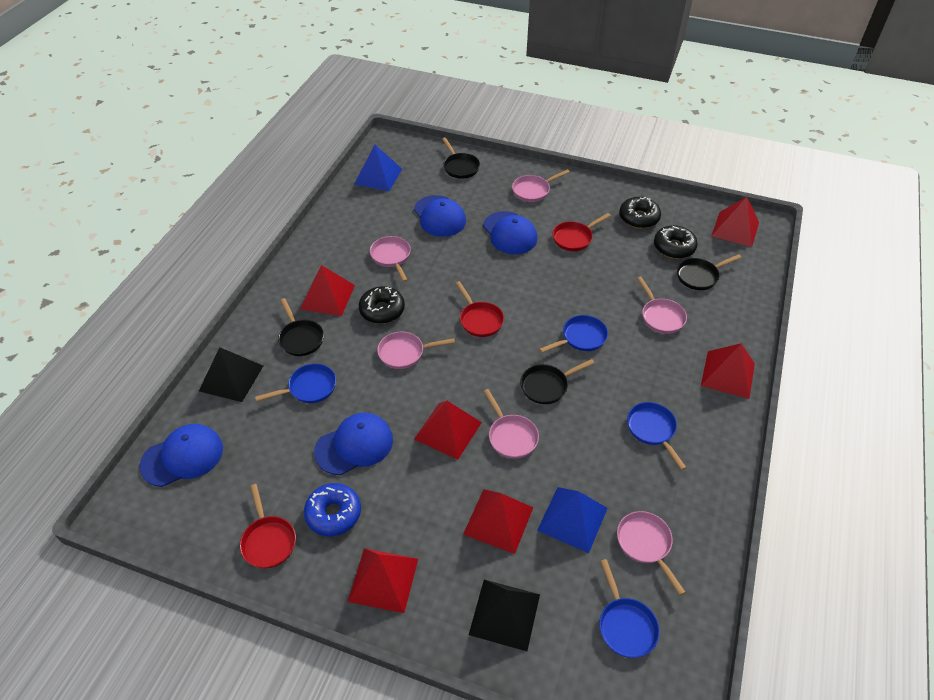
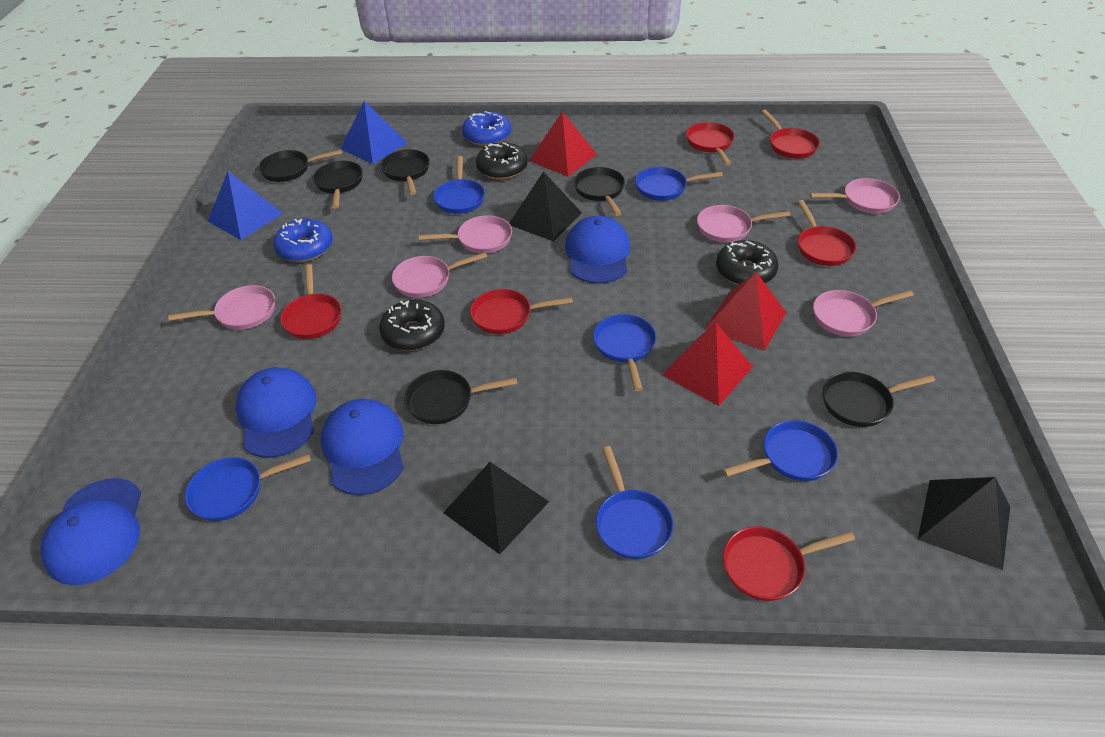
black pan: 4 -> 6
black pyramid: 2 -> 3
blue donut: 1 -> 2
blue pan: 4 -> 6
red pan: 3 -> 6
red pyramid: 6 -> 3

